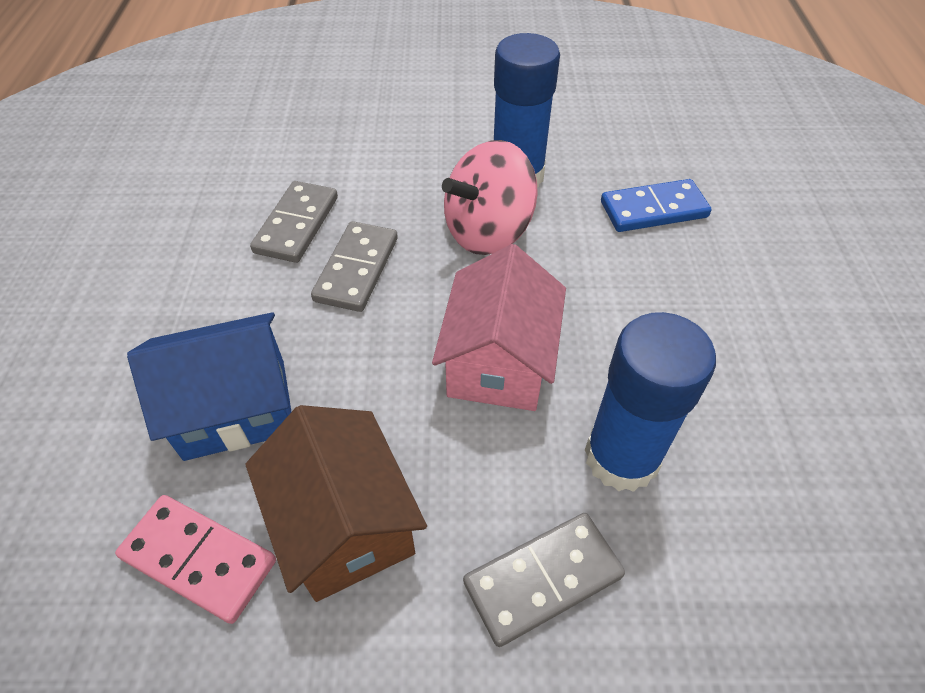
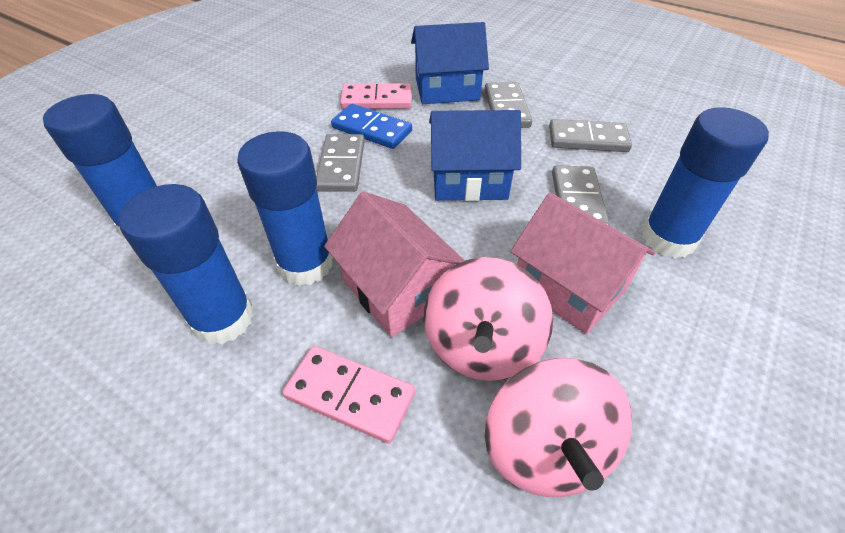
blue glue stick: 2 -> 4
blue house: 1 -> 2
brown house: 1 -> 0
grey domino: 3 -> 4
pink domino: 1 -> 2
pink house: 1 -> 2
pink spinning top: 1 -> 2

